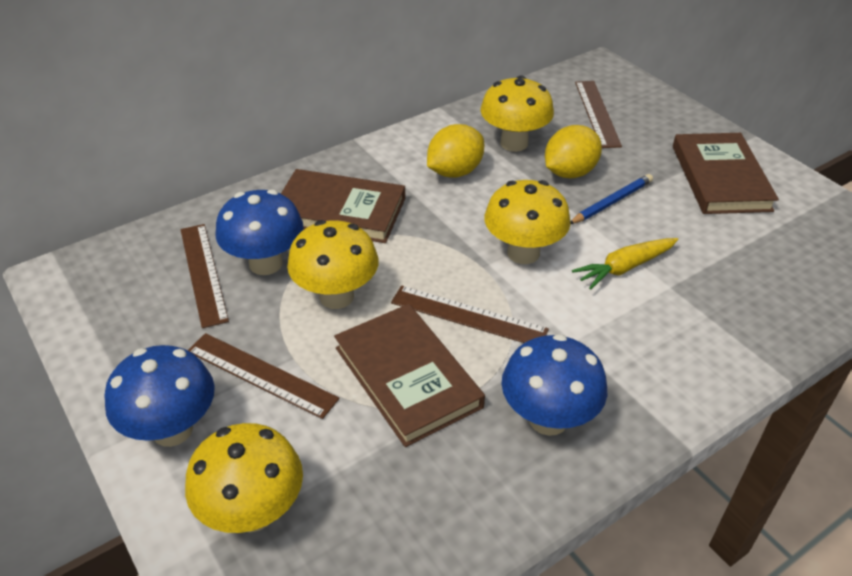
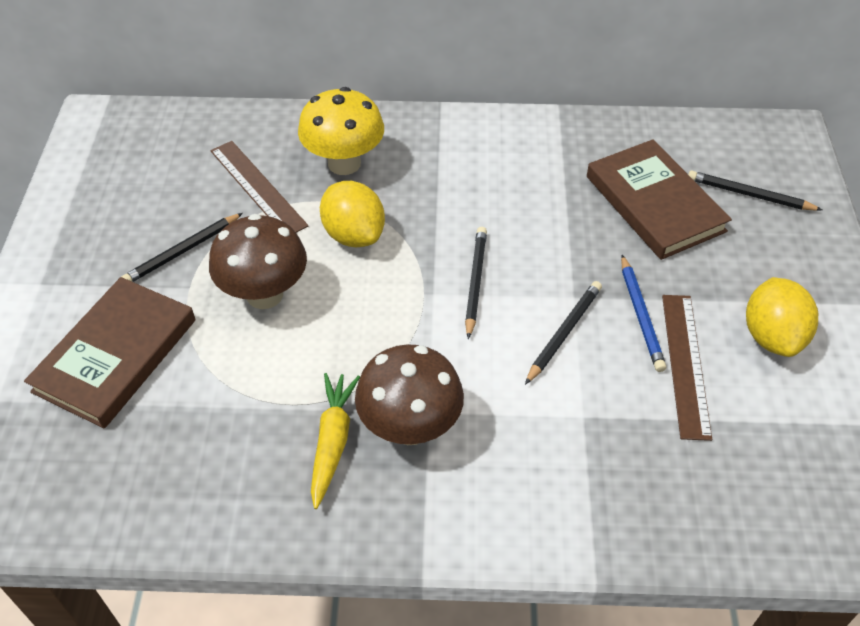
black pencil: 0 -> 4
blue mushroom: 3 -> 0
brown book: 3 -> 2
brown mushroom: 0 -> 2
brown ruler: 4 -> 2
yellow mushroom: 4 -> 1

